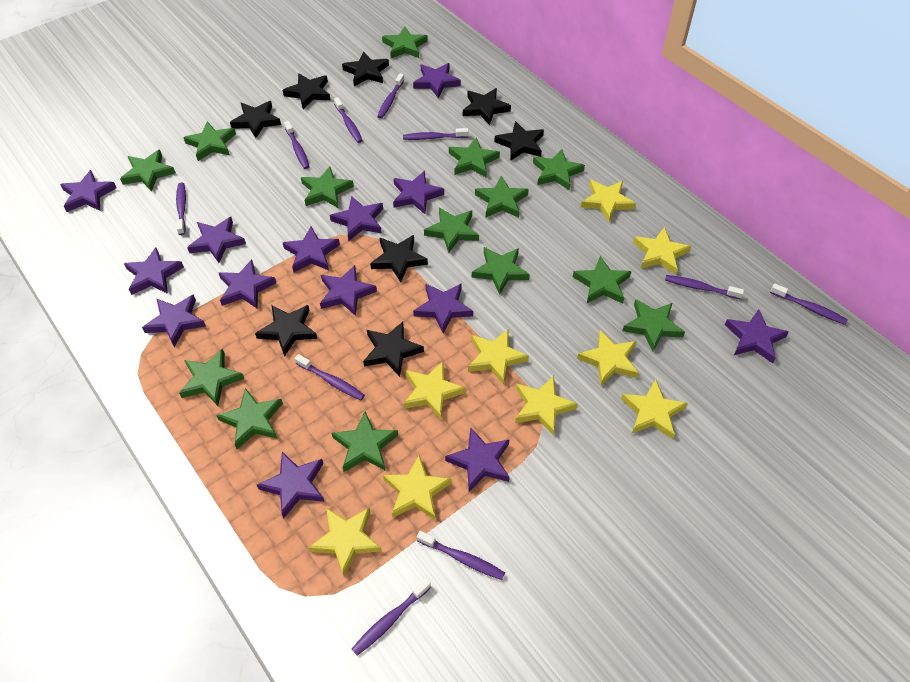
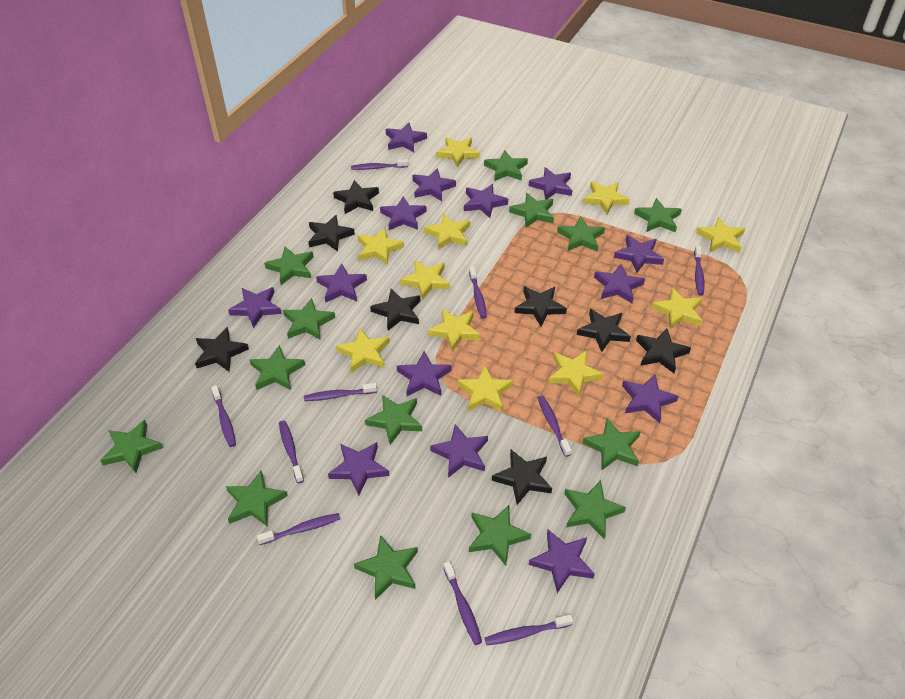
yellow star: 9 -> 11

